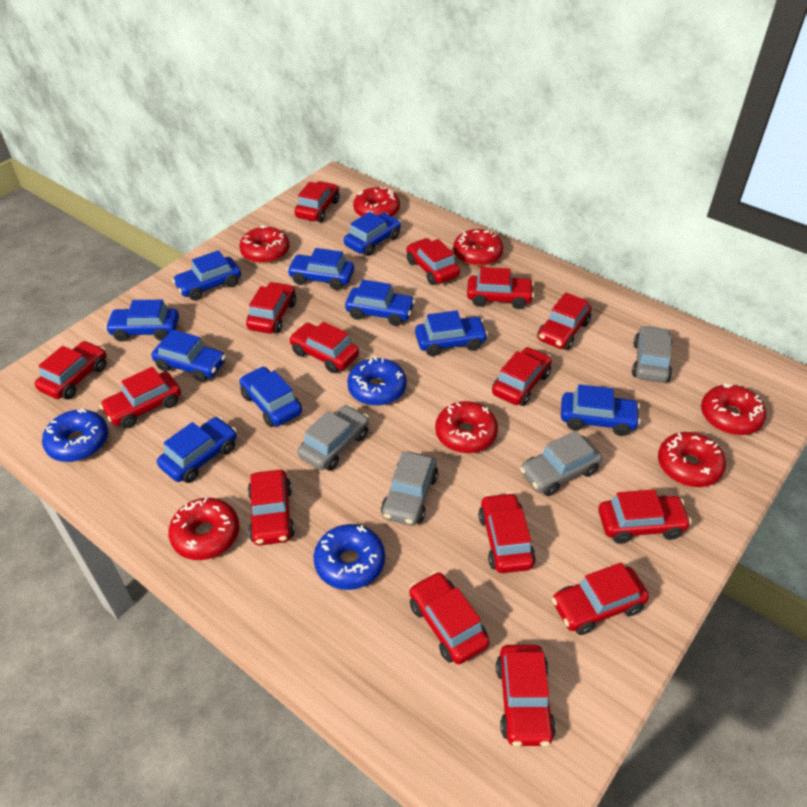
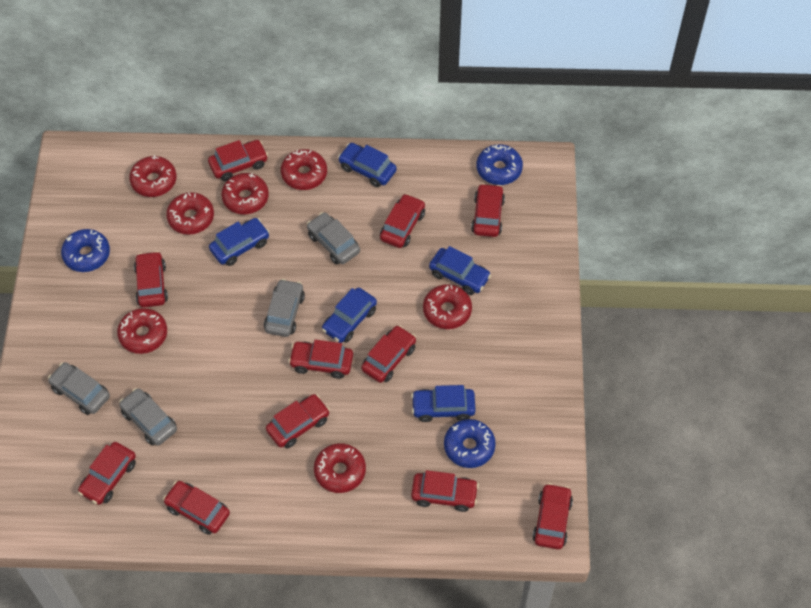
blue car: 10 -> 5
red car: 15 -> 11

